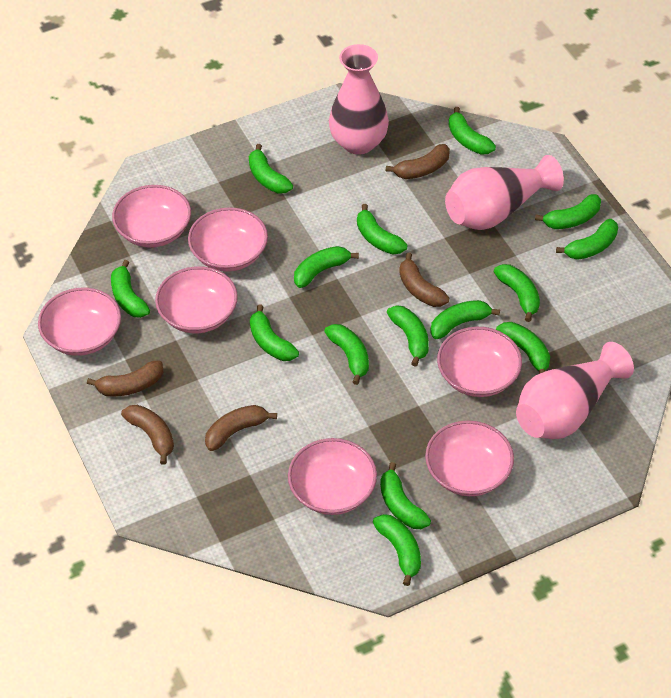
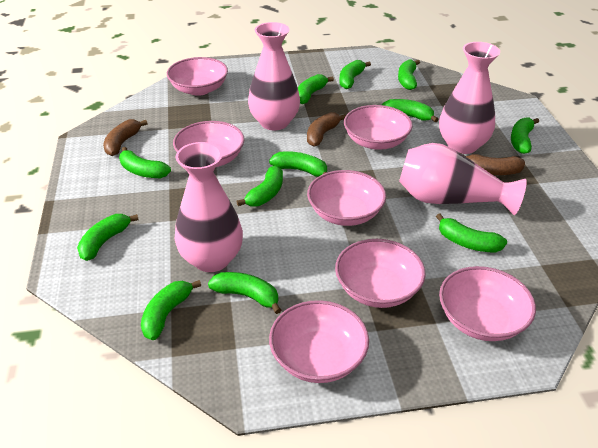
brown banana: 5 -> 3
green banana: 15 -> 12
pink vase: 3 -> 4

